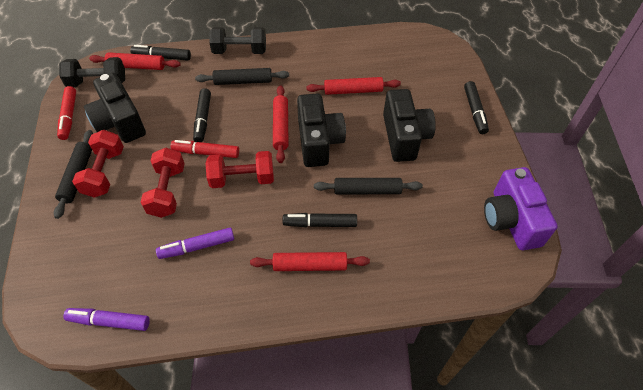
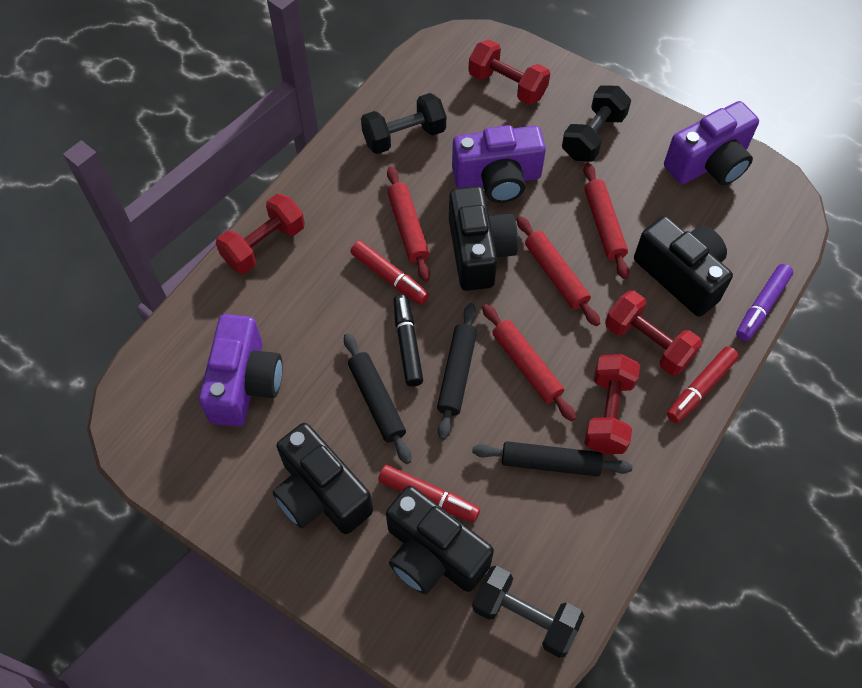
black camera: 3 -> 4
black dumbbell: 2 -> 3
black marker: 4 -> 1
purple camera: 1 -> 3
purple marker: 2 -> 1
red dumbbell: 3 -> 4
red marker: 2 -> 3

